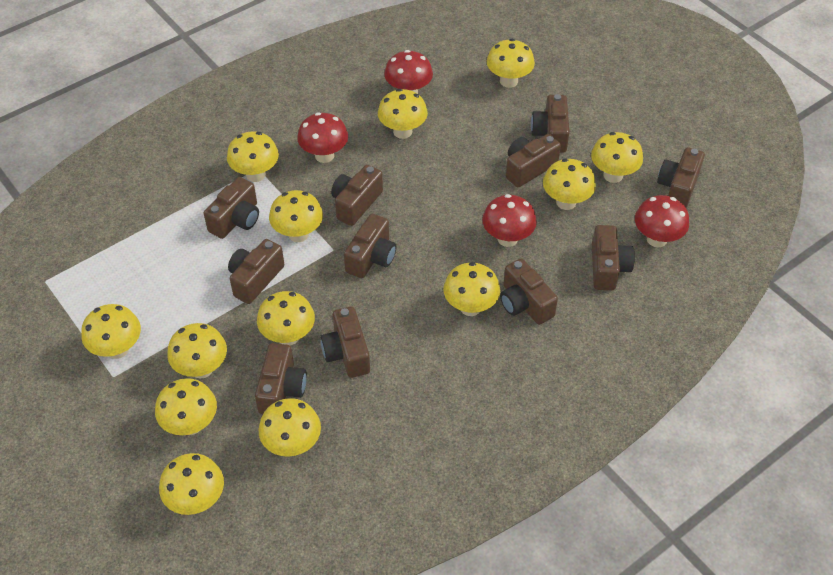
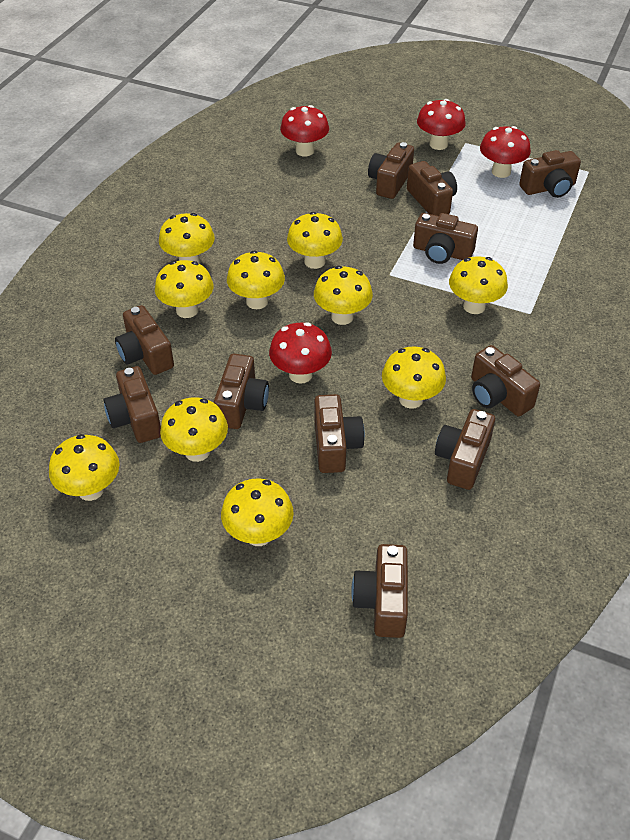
yellow mushroom: 13 -> 10

